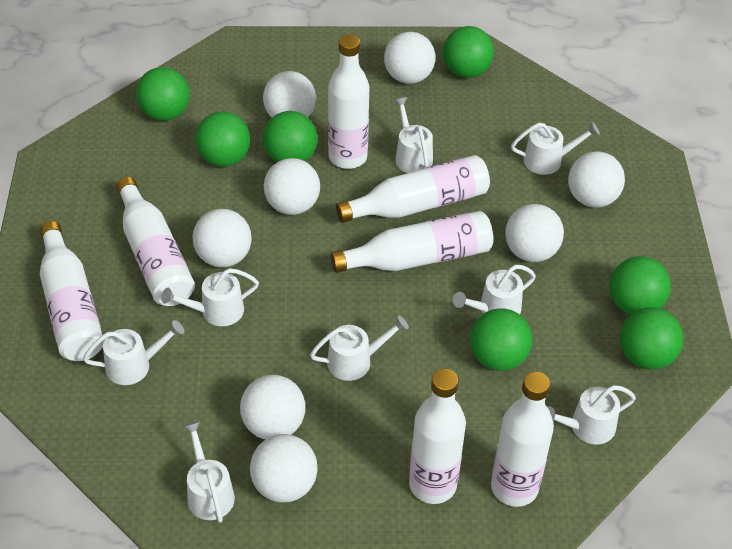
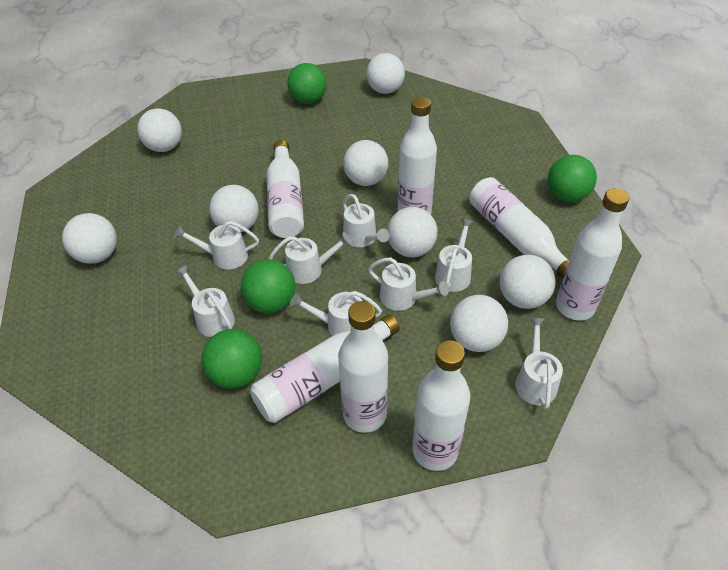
green ball: 7 -> 4

